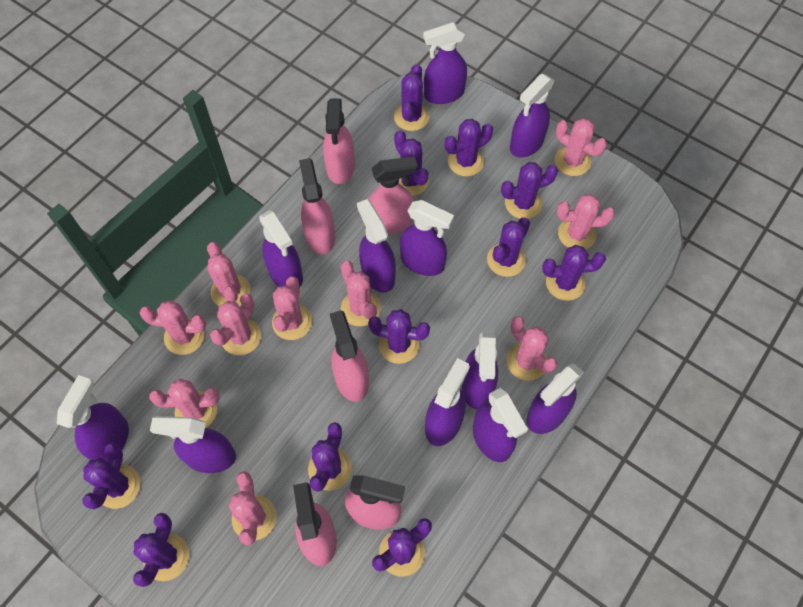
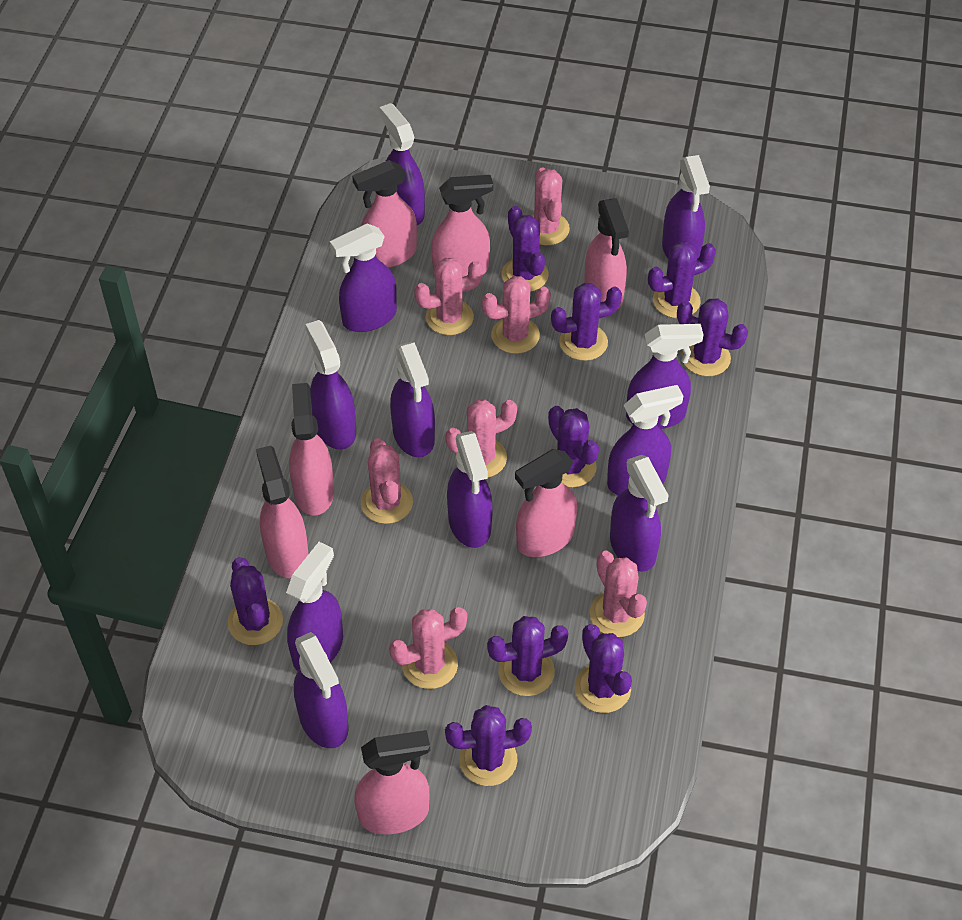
pink cactus: 10 -> 7
pink spray bottle: 6 -> 7
purple cactus: 11 -> 9

